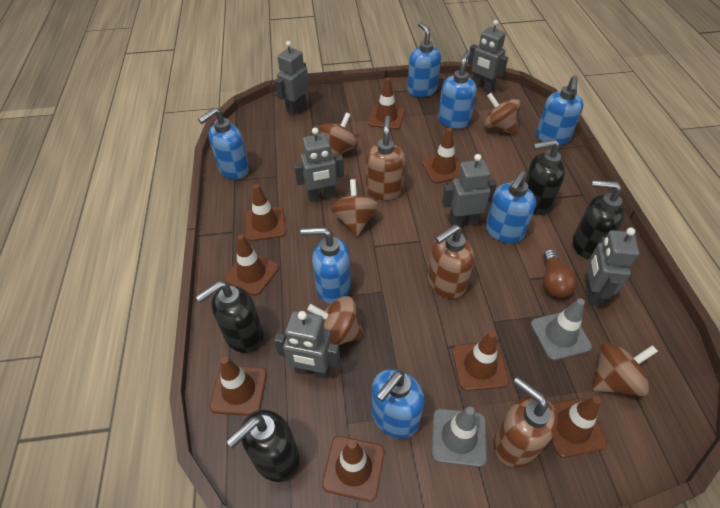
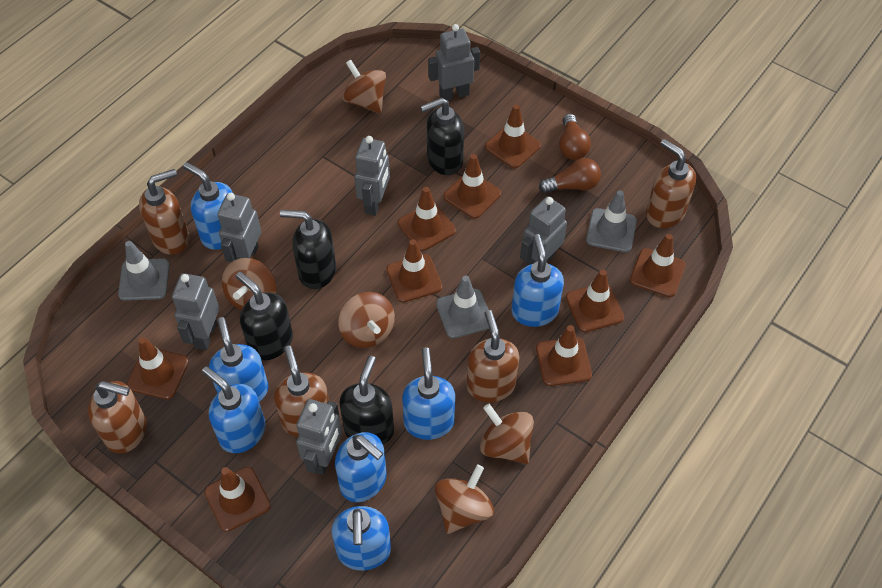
brown light bulb: 1 -> 2
brown soap dispenser: 3 -> 5
brown traffic cone: 8 -> 9
grey traffic cone: 2 -> 3

